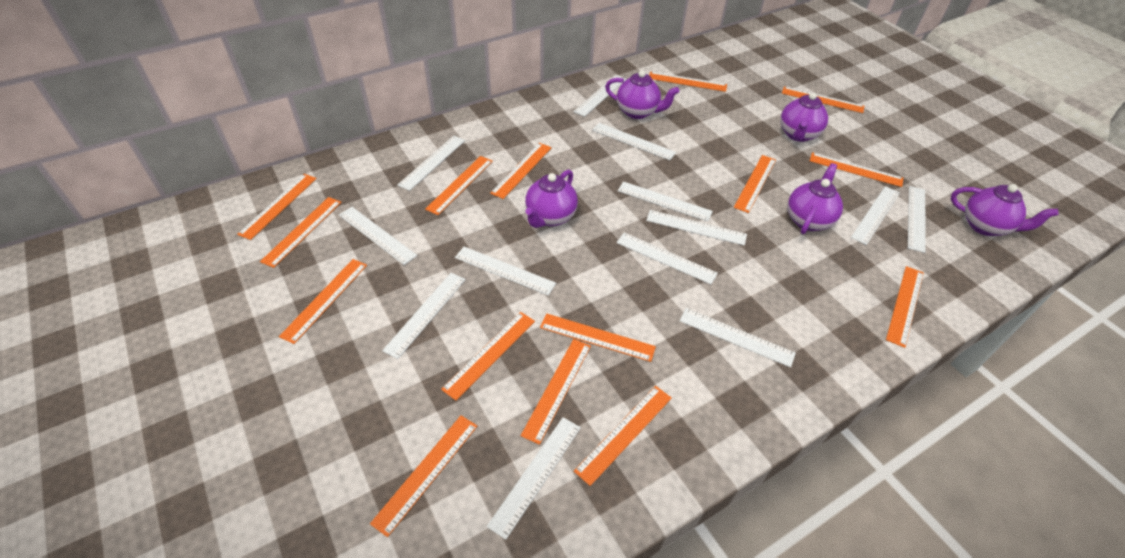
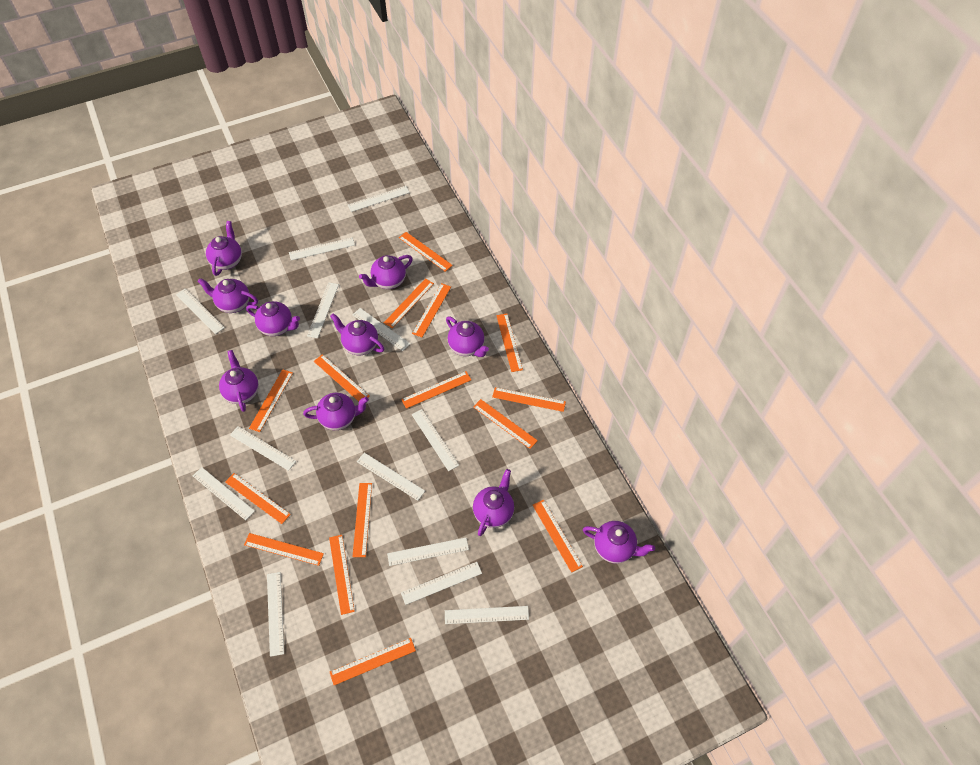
purple teapot: 5 -> 10

